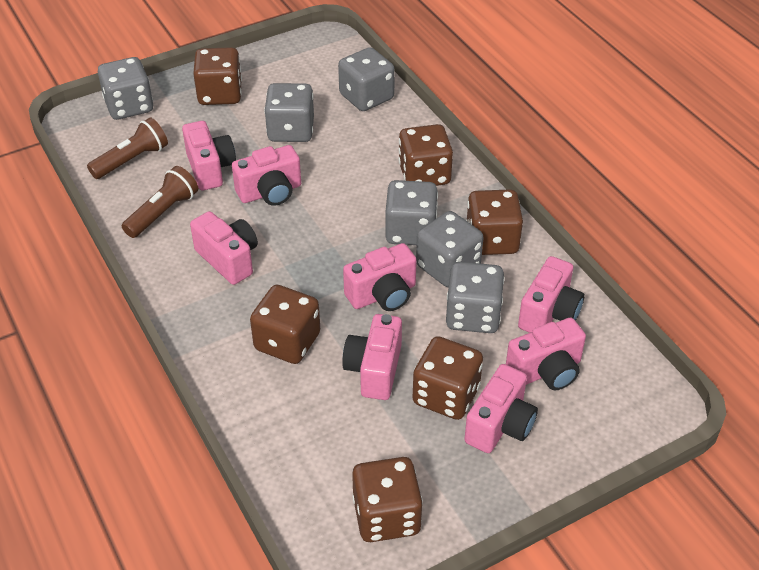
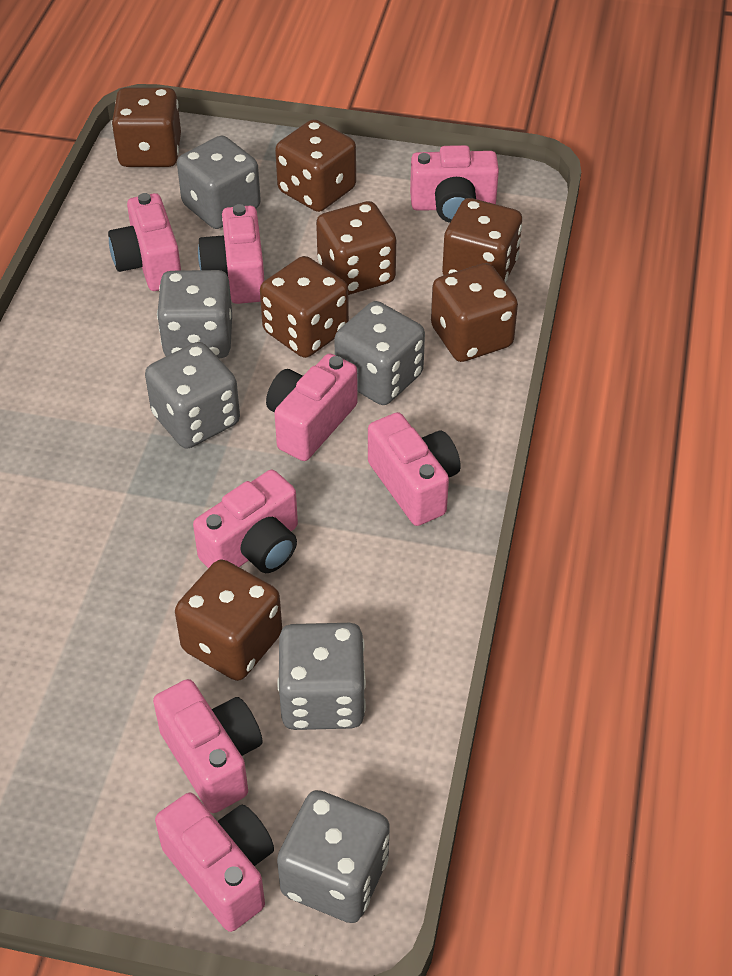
brown dice: 6 -> 7
brown flashlight: 2 -> 0

